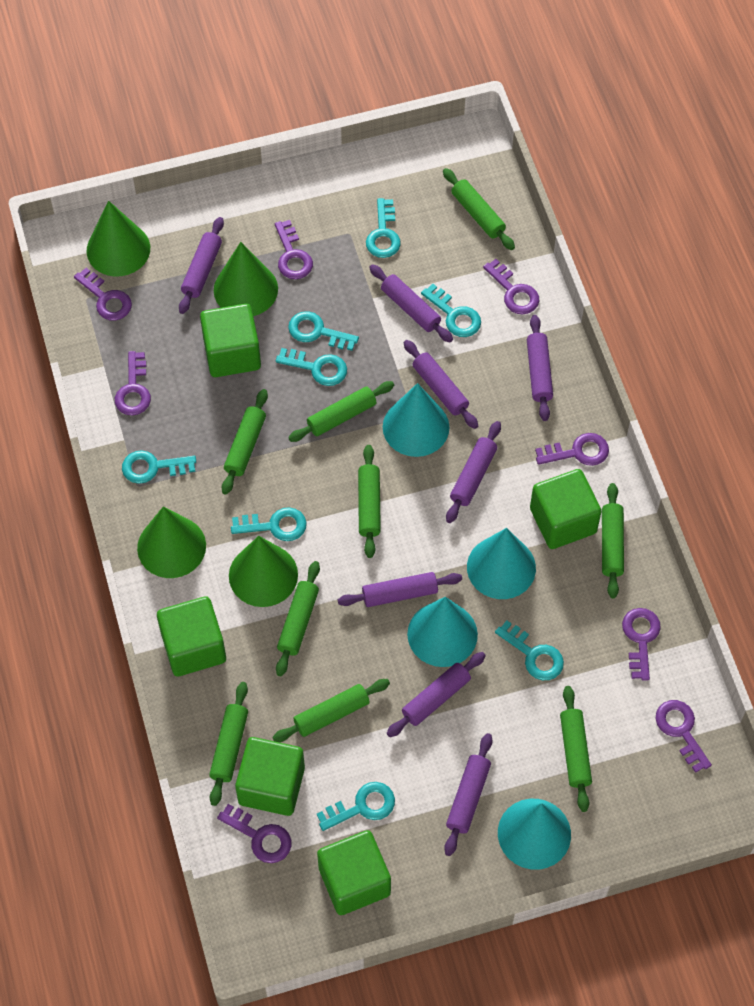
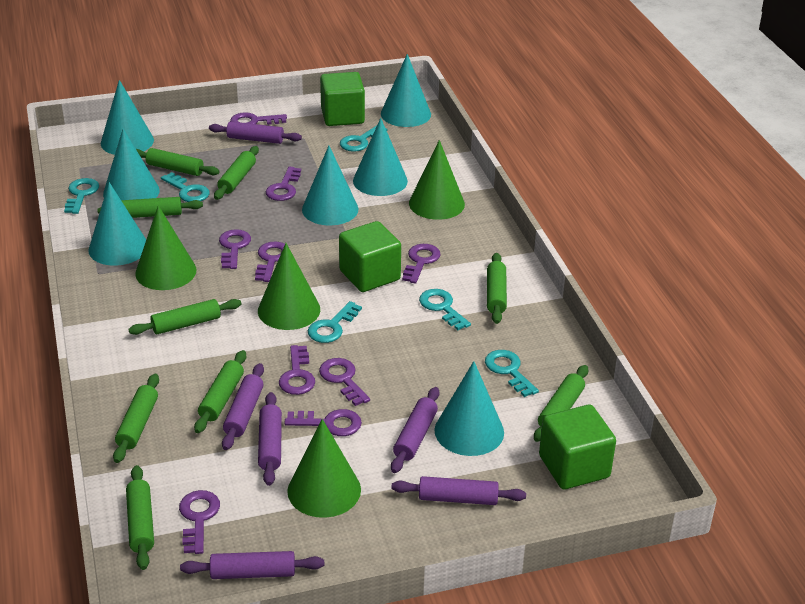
green cube: 5 -> 3
purple key: 8 -> 9
purple rolling pin: 8 -> 6
turquoise cone: 4 -> 7
turquoise key: 8 -> 6

